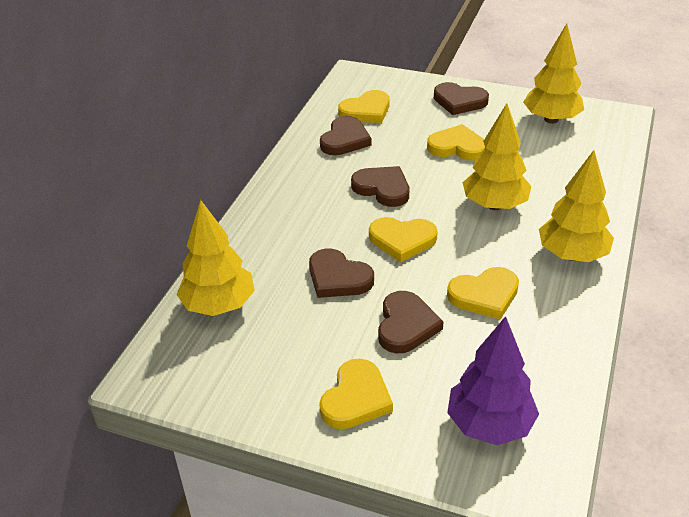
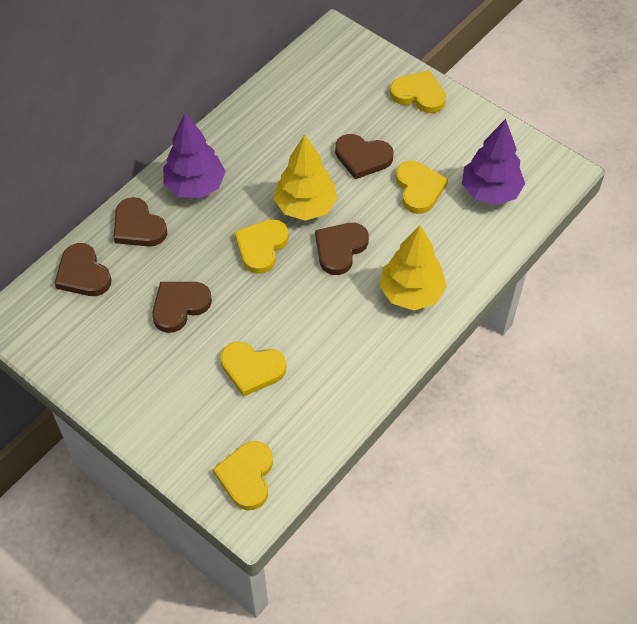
purple tree: 1 -> 2
yellow tree: 4 -> 2

